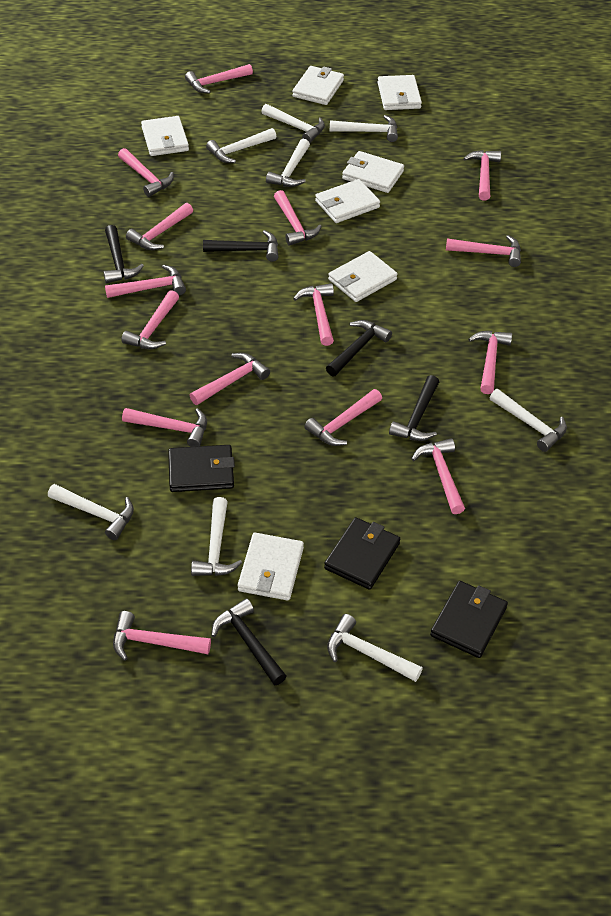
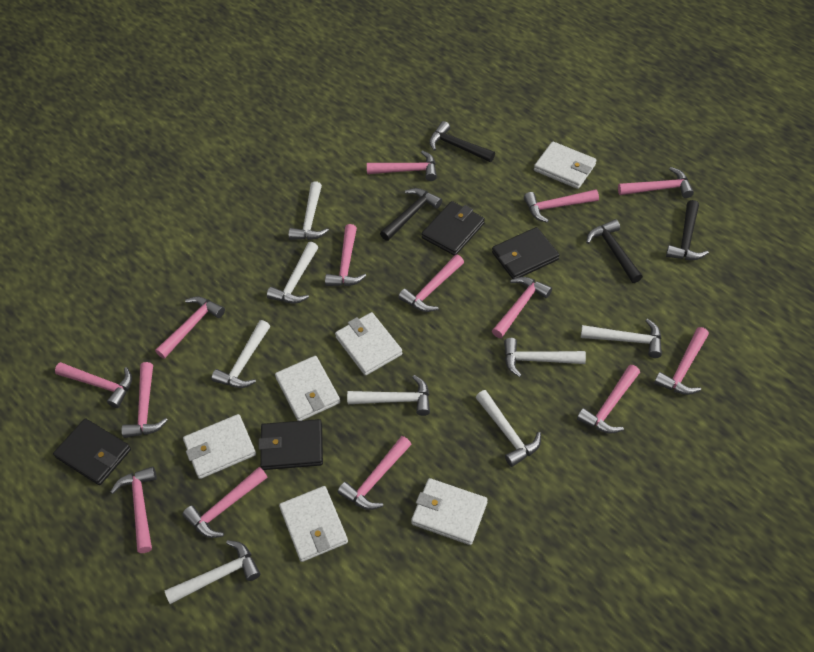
black hammer: 5 -> 4
black wallet: 3 -> 4
pink hammer: 15 -> 14
white wallet: 7 -> 6

